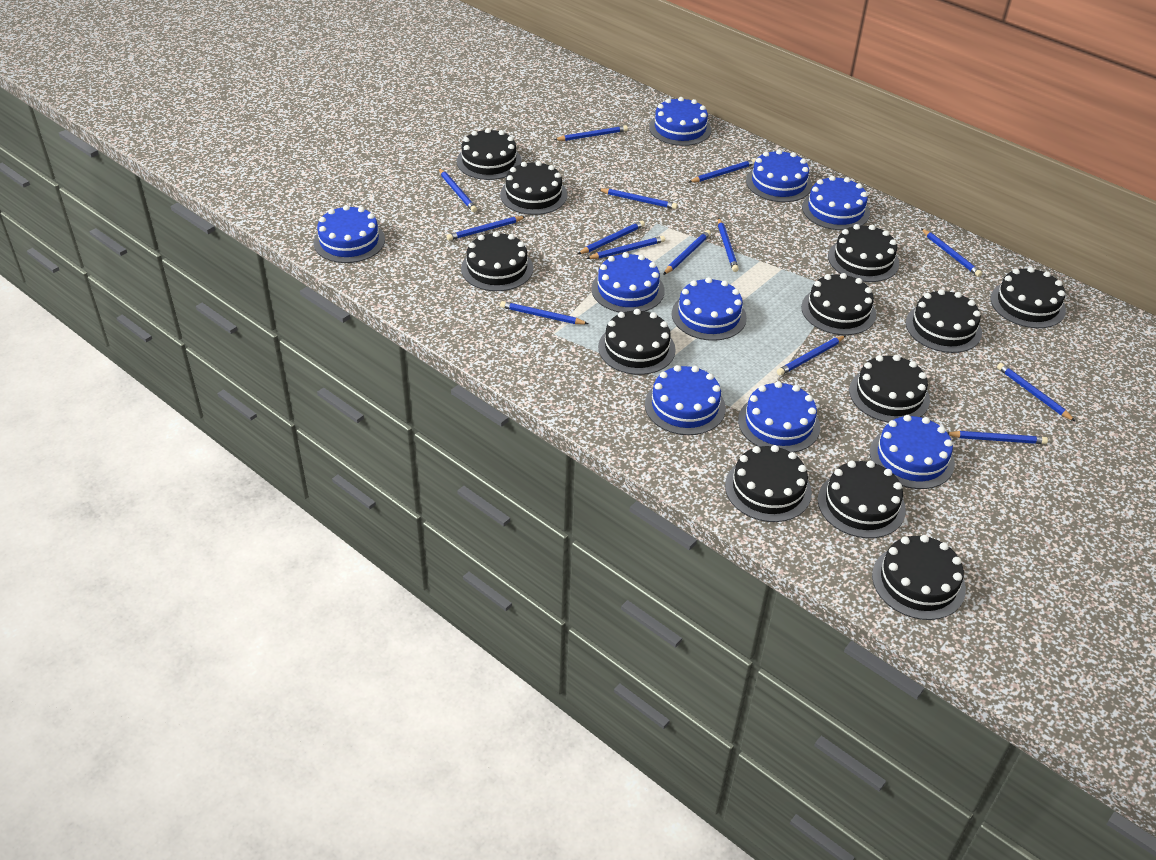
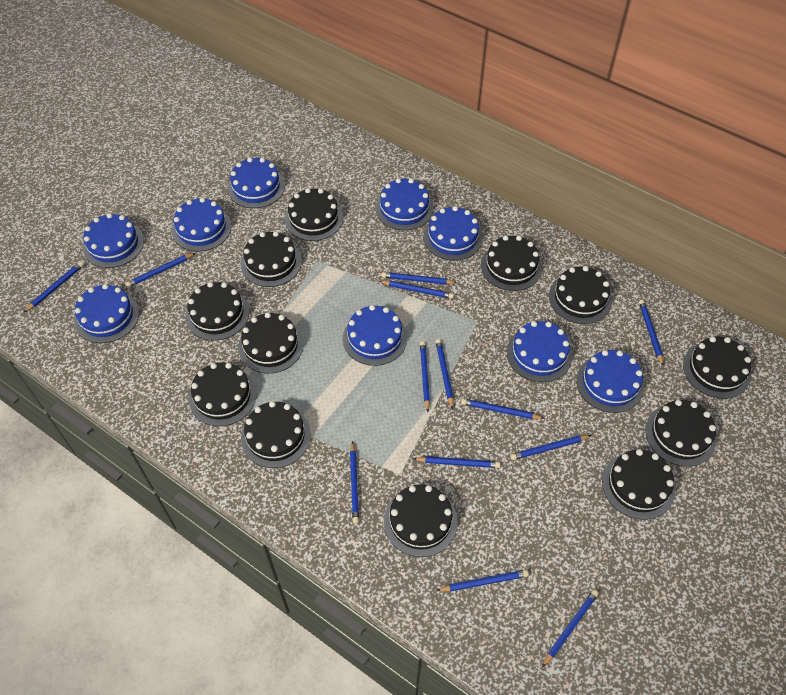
blue pencil: 14 -> 13

